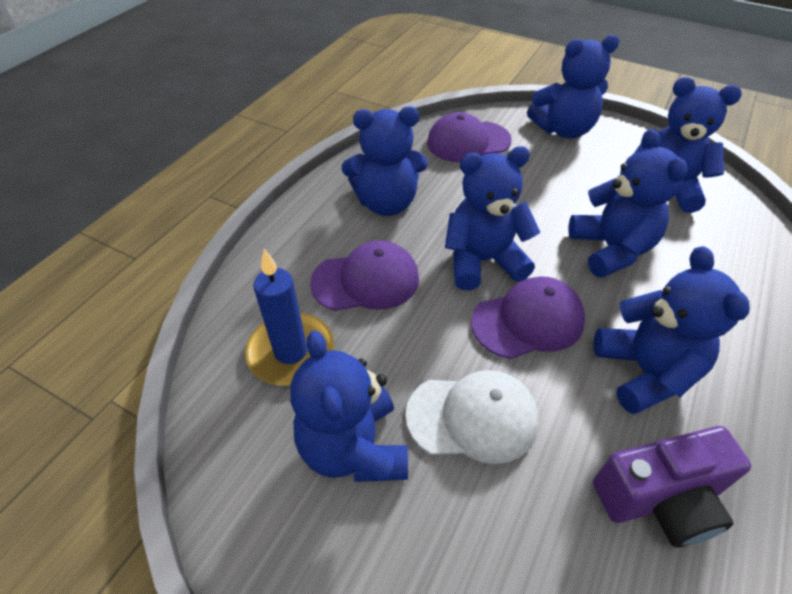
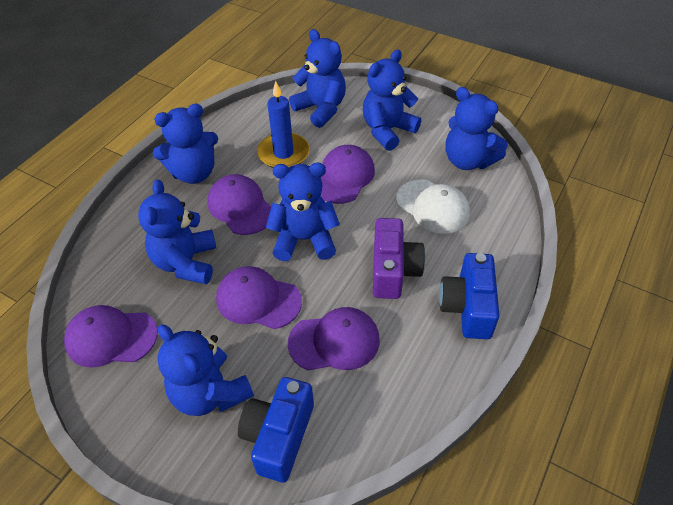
blue camera: 0 -> 2
purple cap: 3 -> 5

